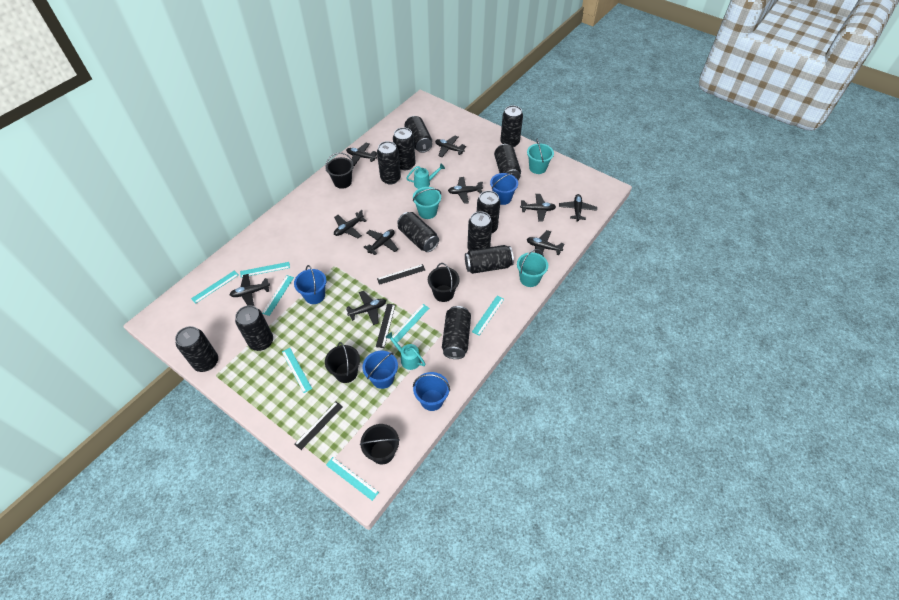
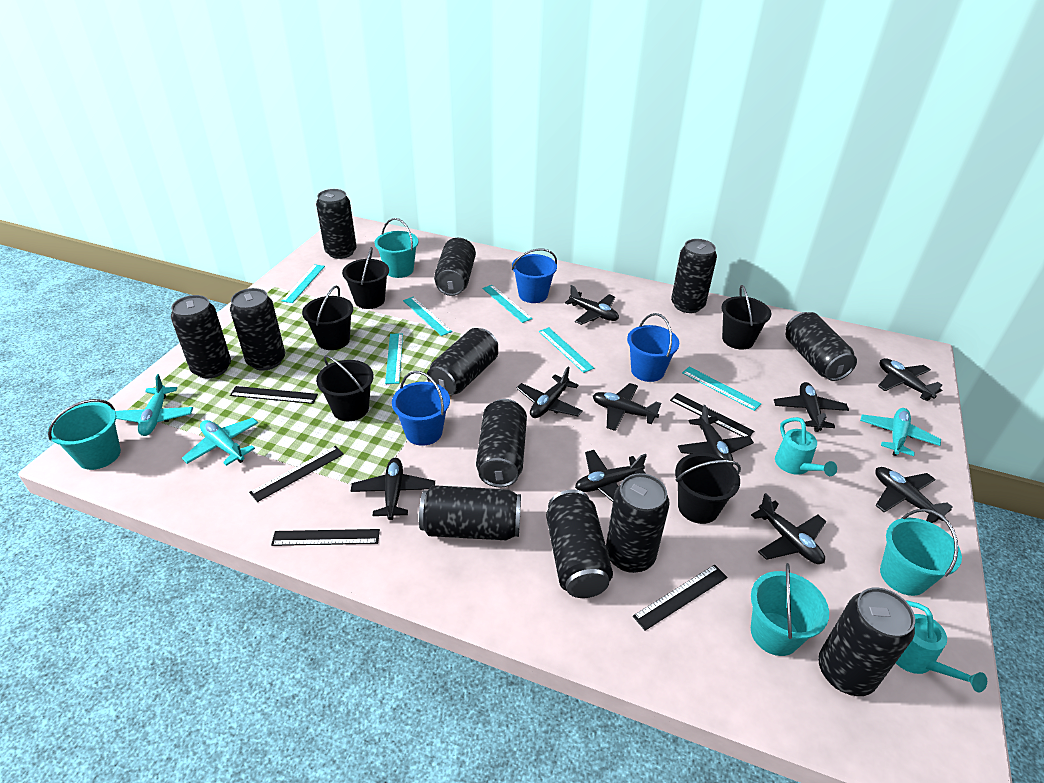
black bucket: 4 -> 5
black ruler: 3 -> 5
blue bucket: 4 -> 3
turquoise bucket: 3 -> 4
turquoise plane: 0 -> 3
turquoise ruler: 7 -> 6

